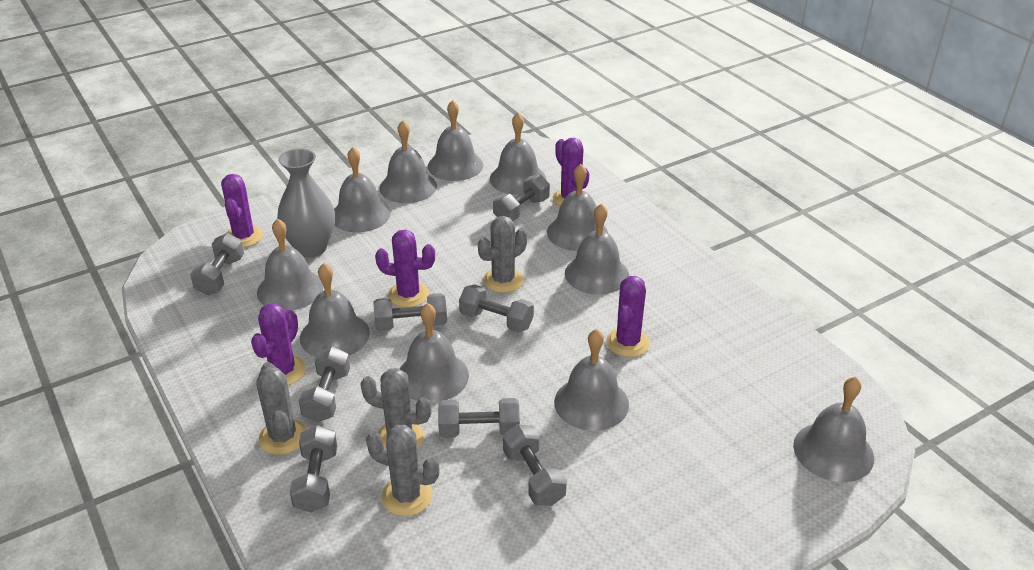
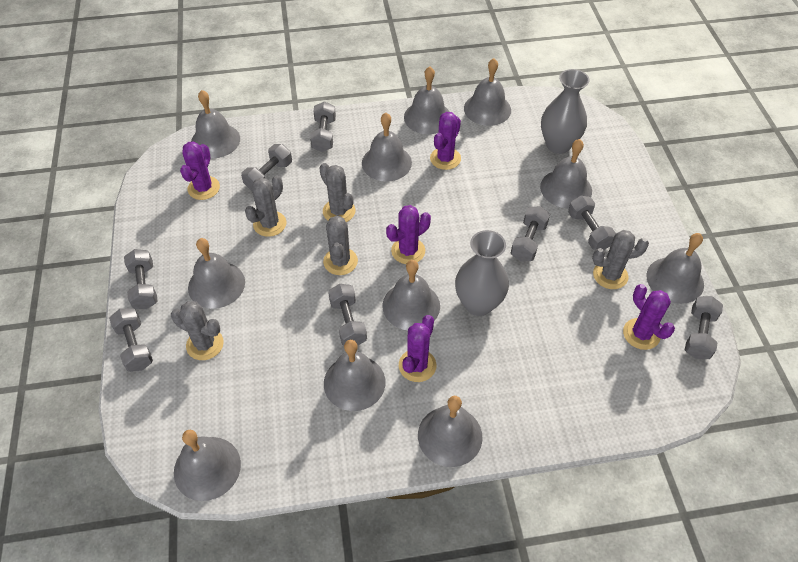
grey cactus: 4 -> 5
grey vase: 1 -> 2

